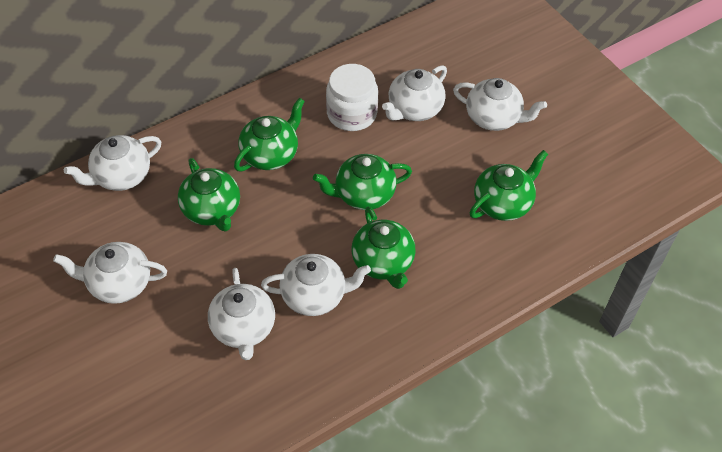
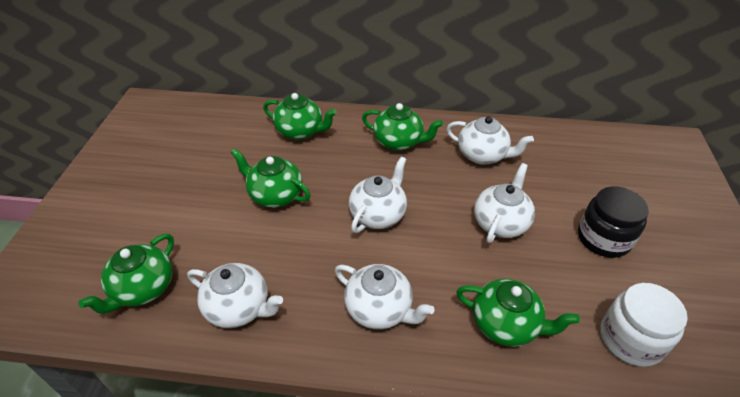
black jar: 0 -> 1
white teapot: 6 -> 5

